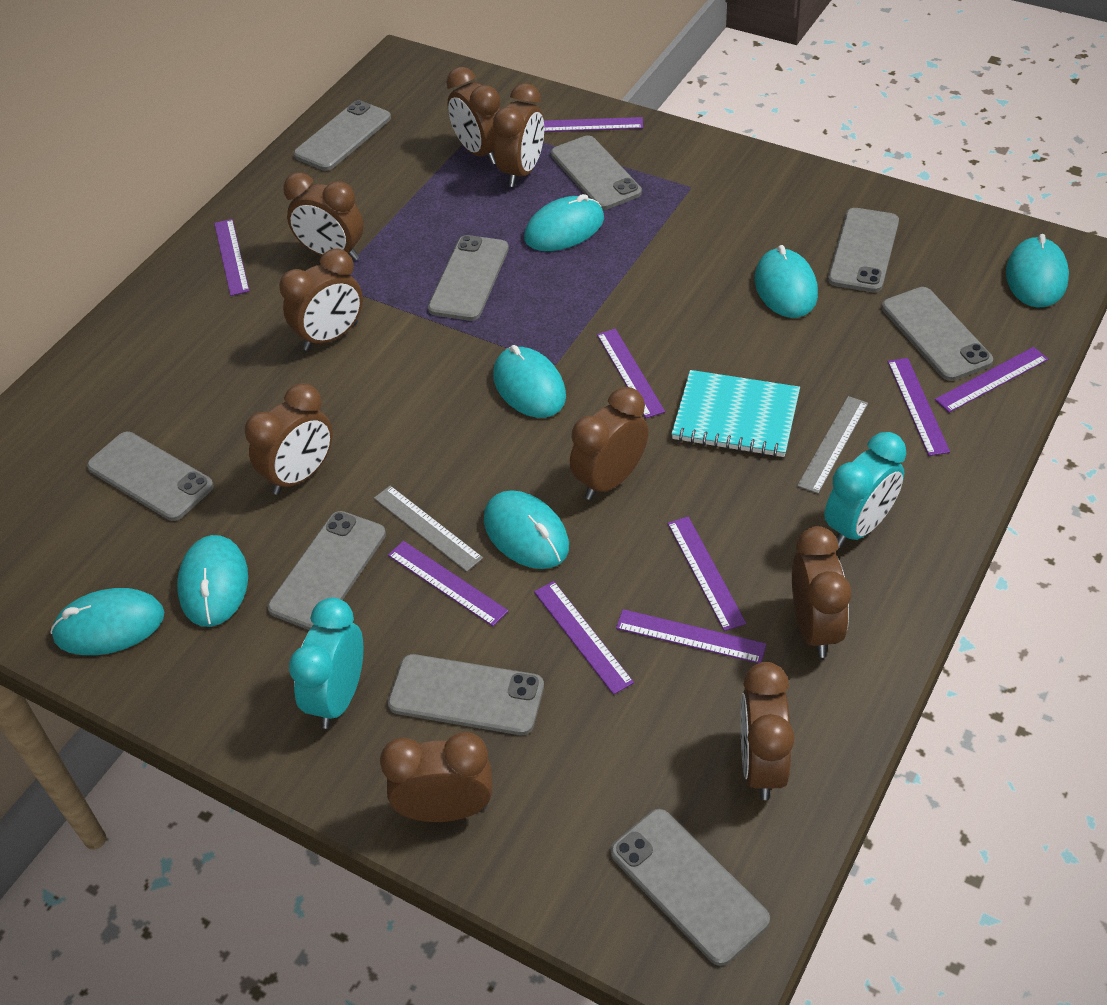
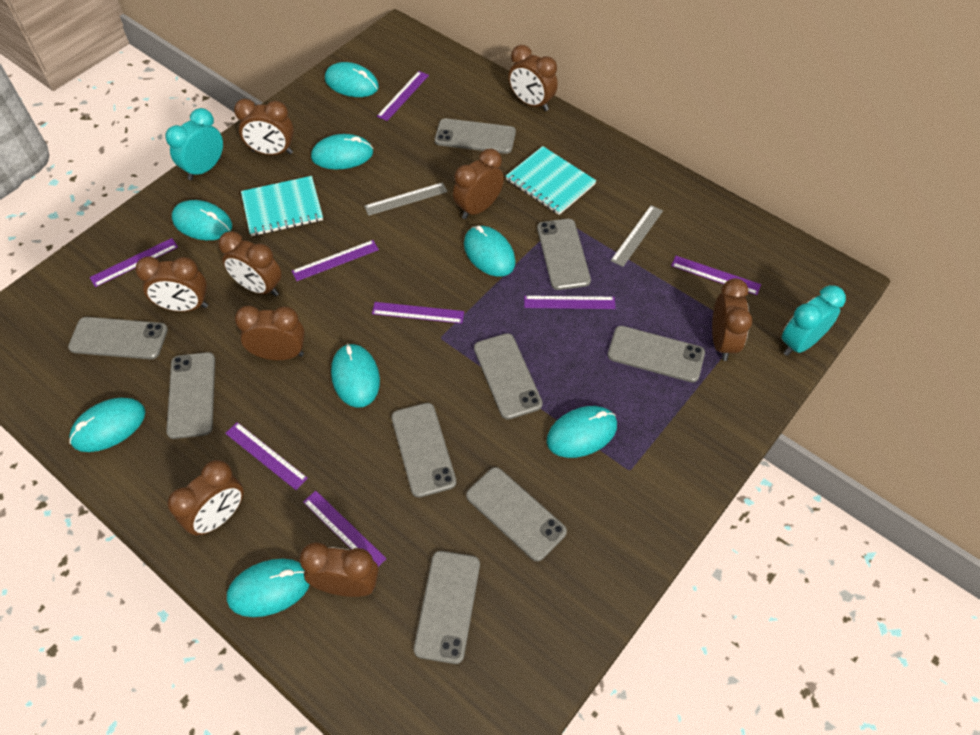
purple ruler: 9 -> 8
turquoise mouse: 7 -> 8
turquoise notebook: 1 -> 2

